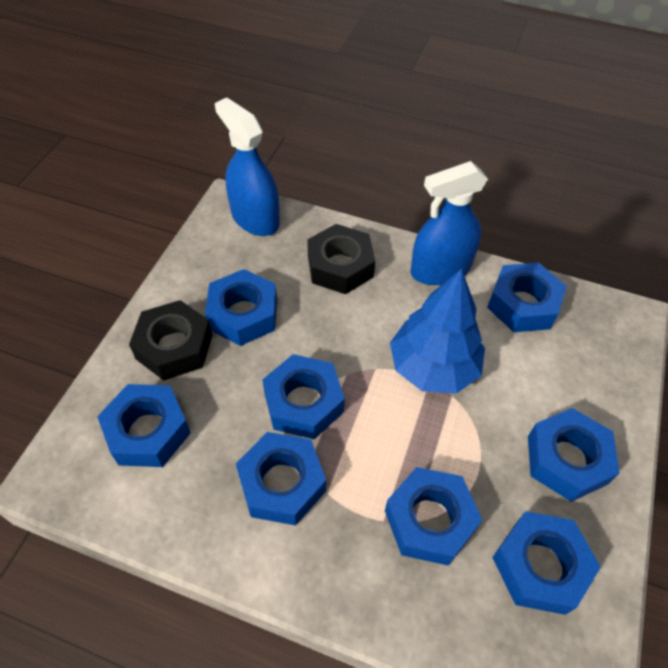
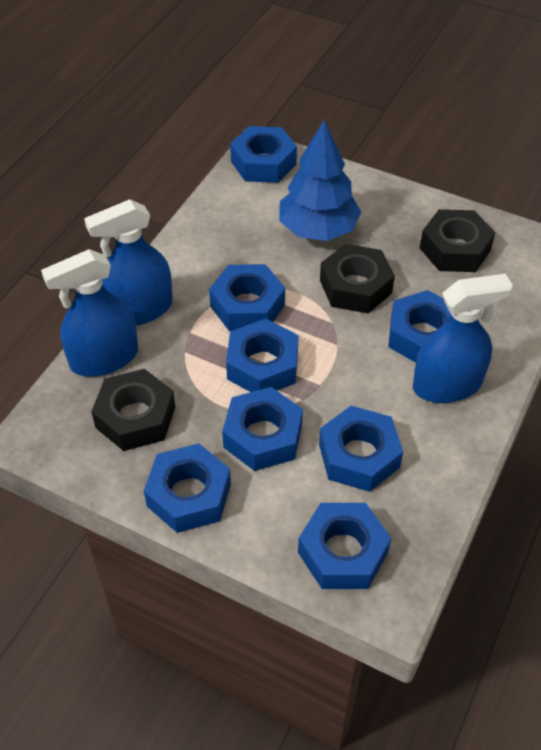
black nut: 2 -> 3
blue spray bottle: 2 -> 3

